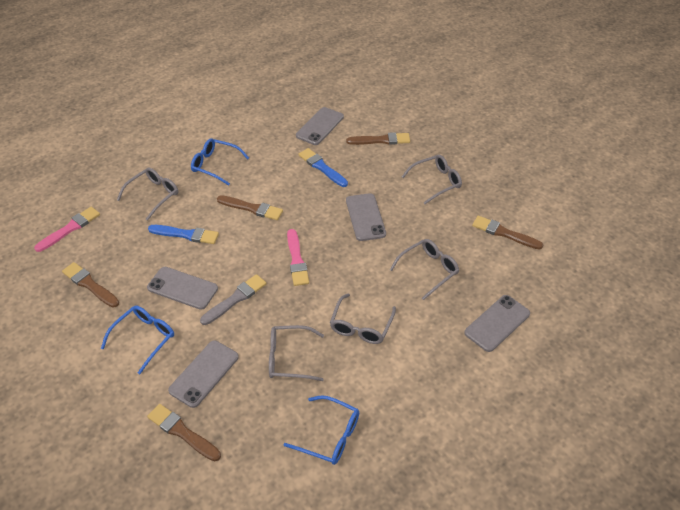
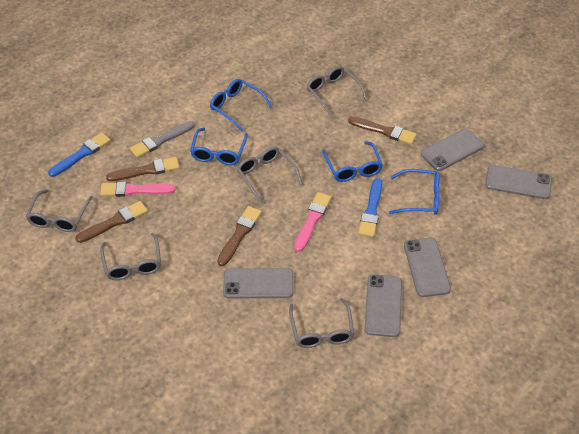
blue glasses: 3 -> 4
brown brush: 5 -> 4

